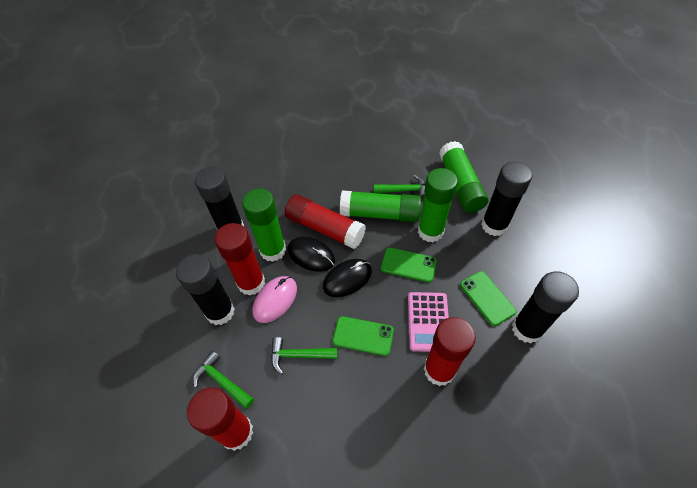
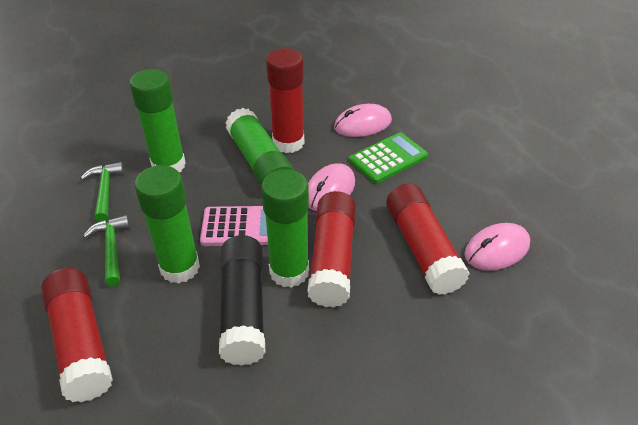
black glue stick: 4 -> 1
black mouse: 2 -> 0
green calculator: 0 -> 1
green hammer: 3 -> 2
green phone: 3 -> 0
pink mouse: 1 -> 3

